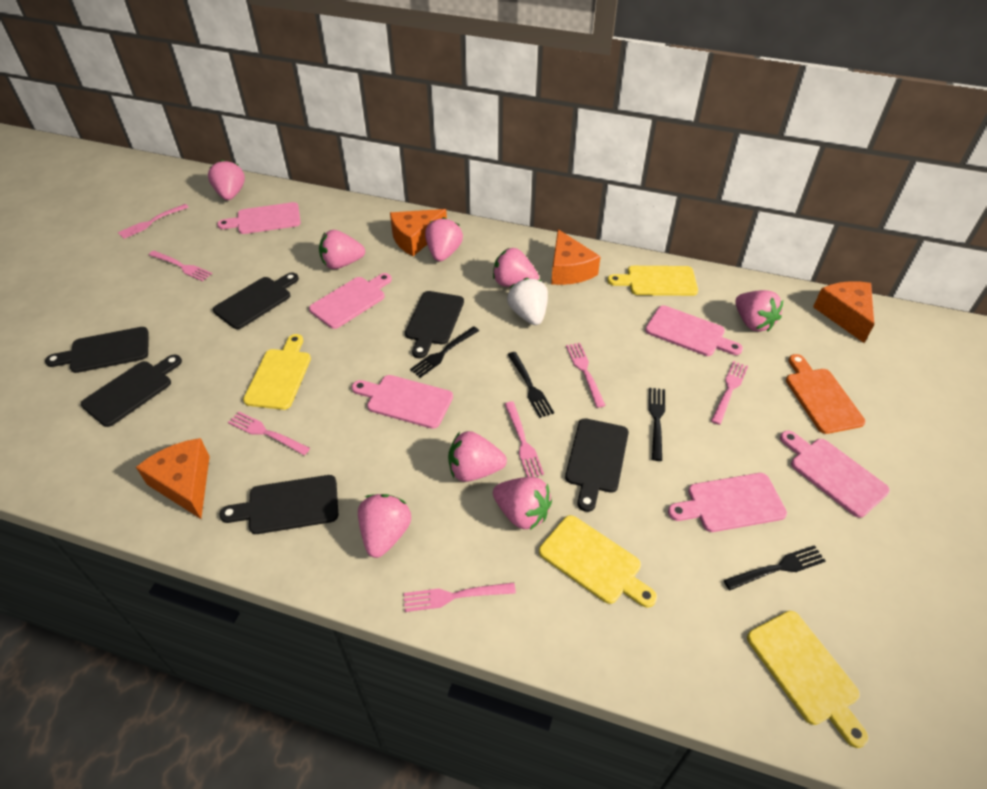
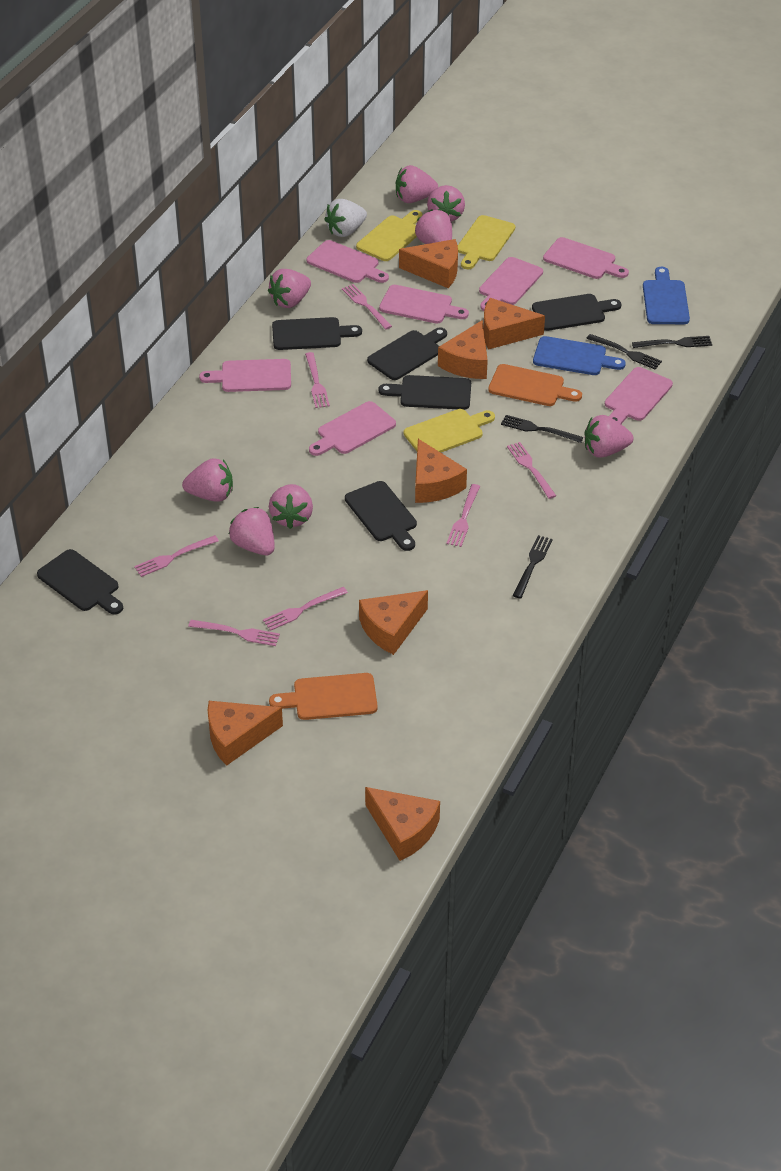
blue cutting board: 0 -> 2
orange cheese: 4 -> 7
orange cutting board: 1 -> 2
pink cutting board: 6 -> 7
yellow cutting board: 4 -> 3

